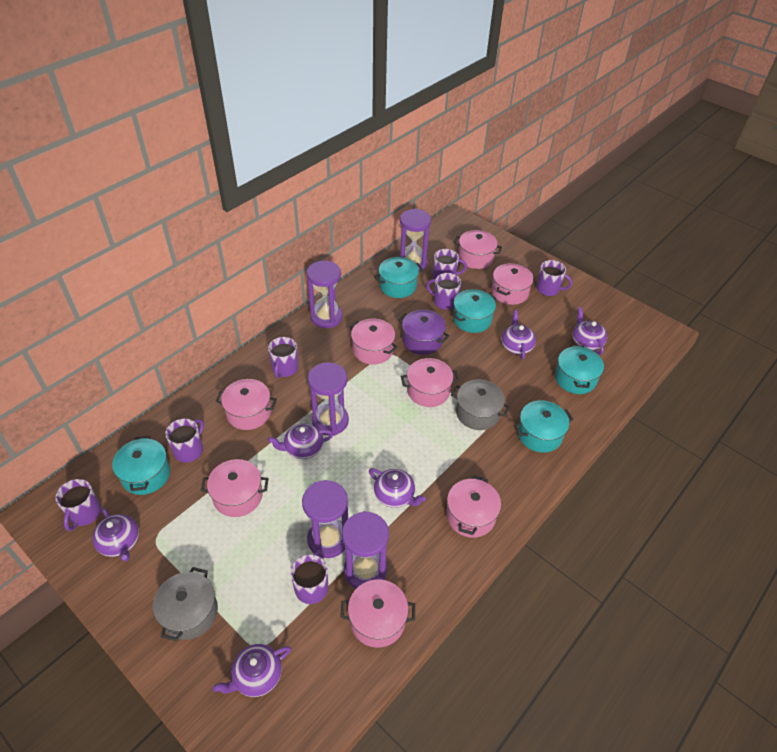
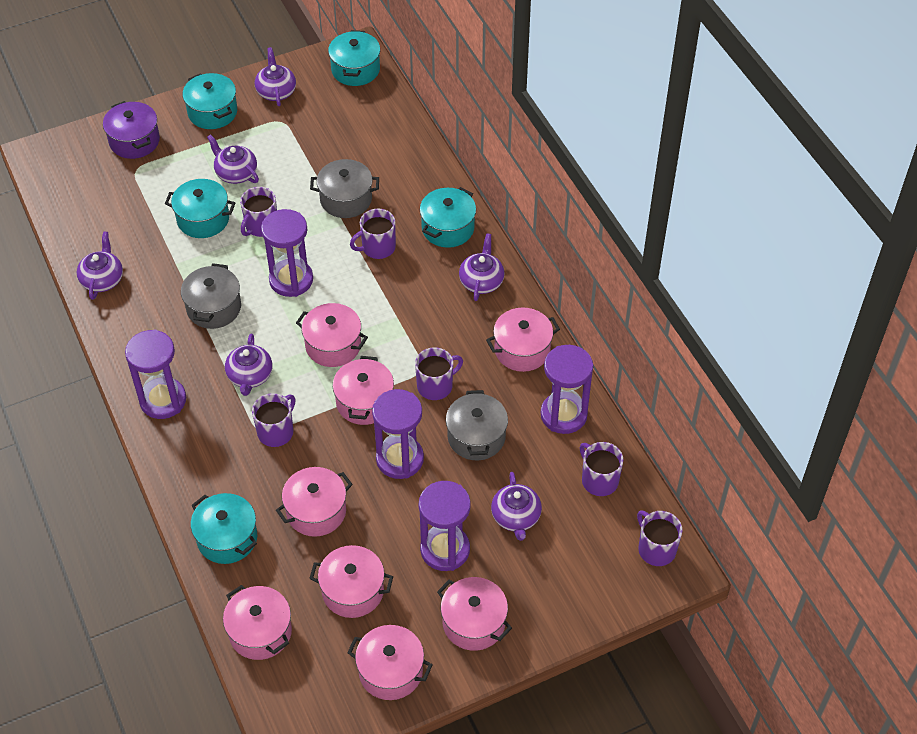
grey pot: 2 -> 3
purple mug: 7 -> 6

